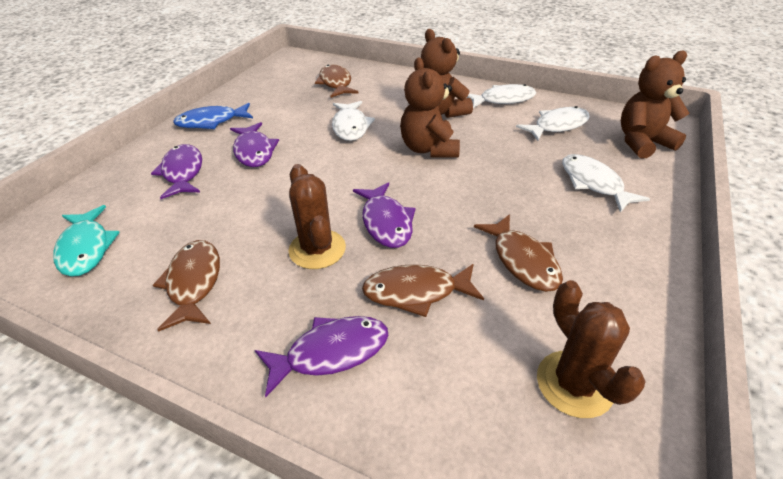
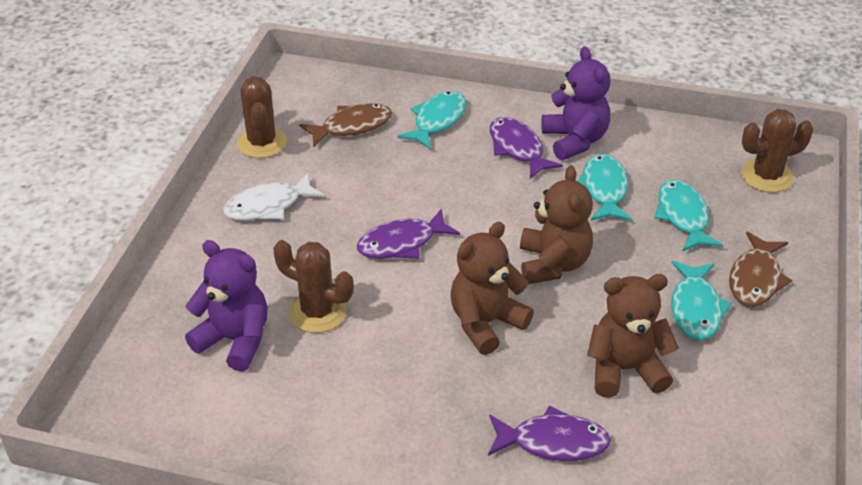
blue fish: 1 -> 0
brown cactus: 2 -> 3
brown fish: 4 -> 2
purple fish: 4 -> 3
purple teddy bear: 0 -> 2
turquoise fish: 1 -> 4
white fish: 4 -> 1

